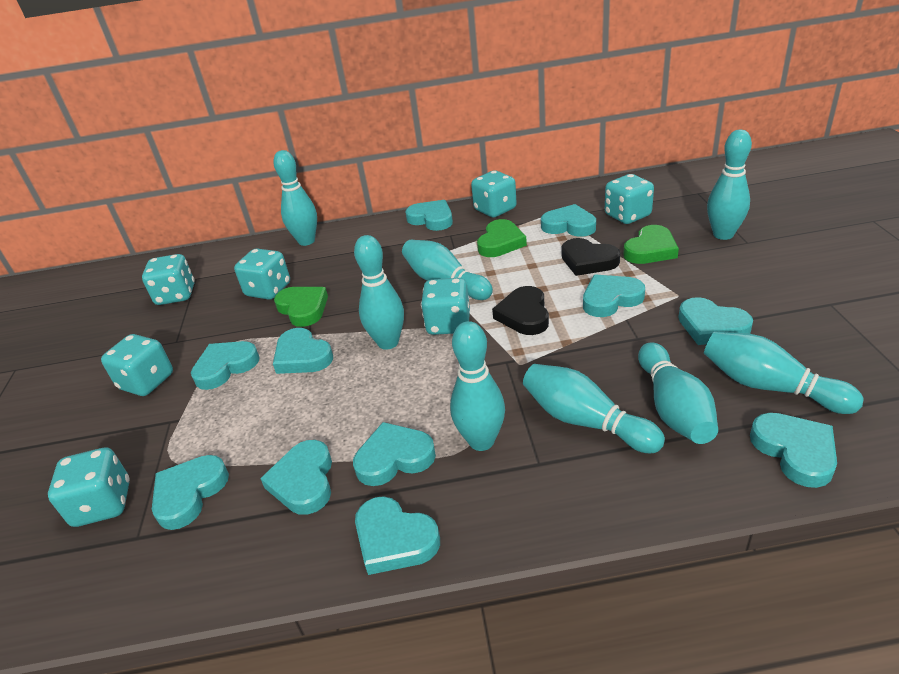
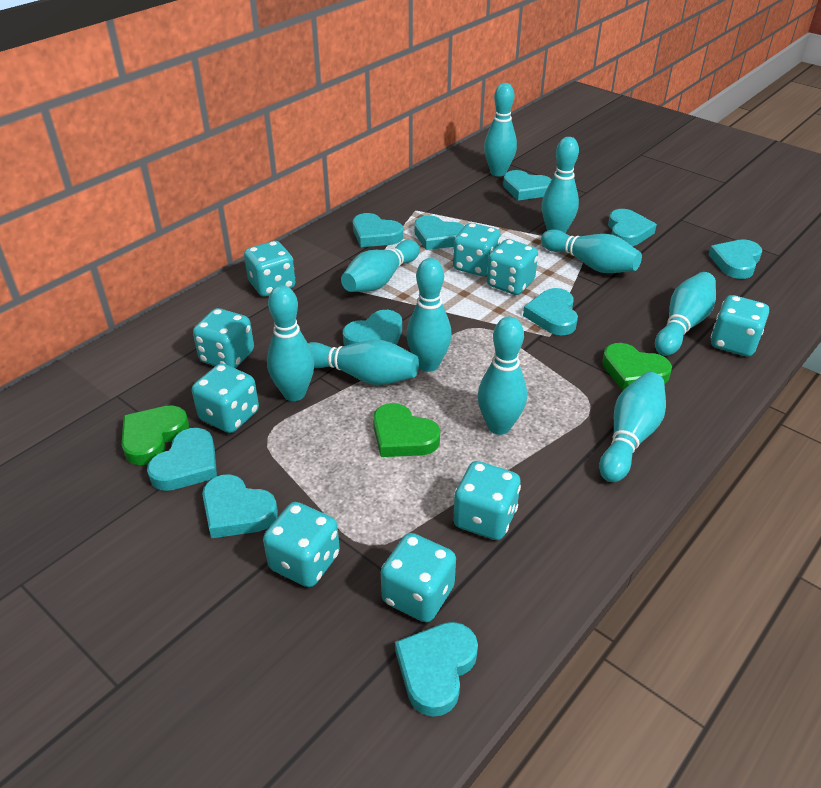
black heart: 2 -> 0
turquoise bowling pin: 8 -> 10
turquoise dice: 7 -> 9
turquoise heart: 11 -> 10

